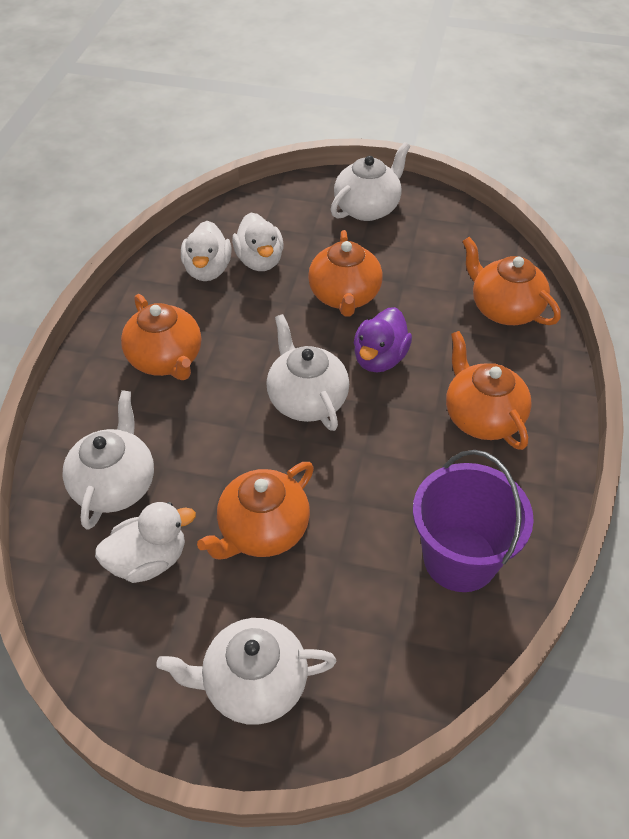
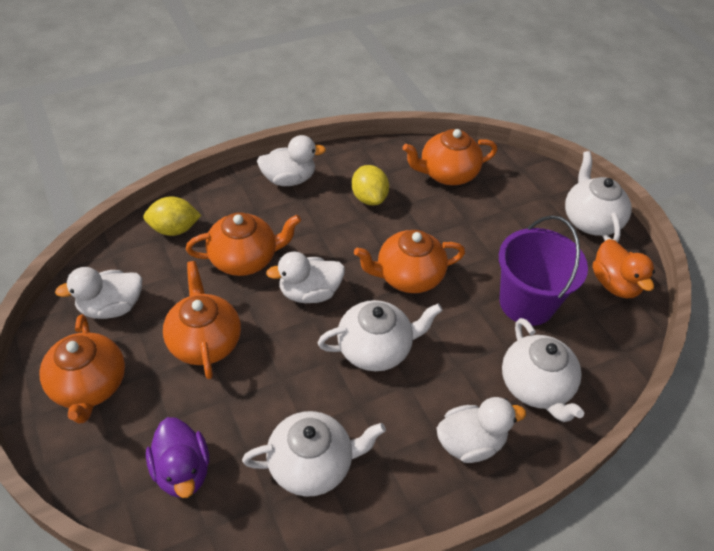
orange duck: 0 -> 1
white duck: 3 -> 4
yellow lemon: 0 -> 2

